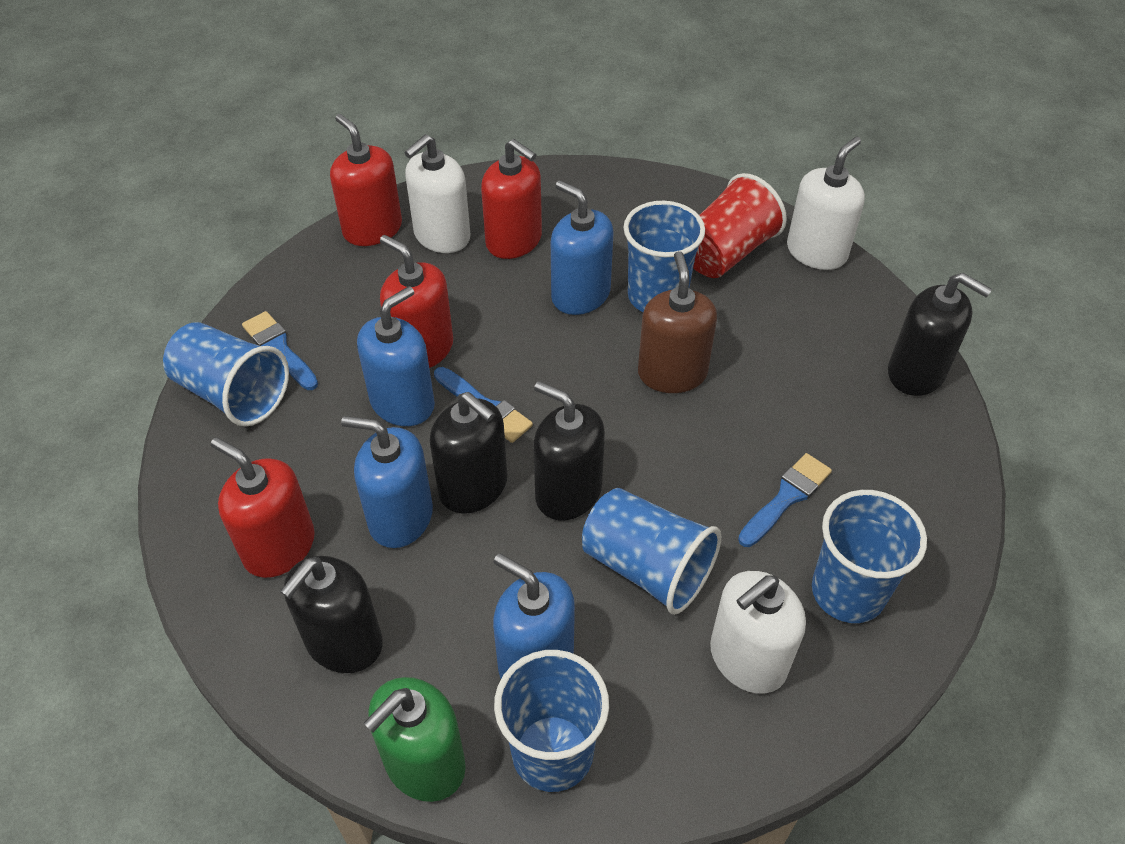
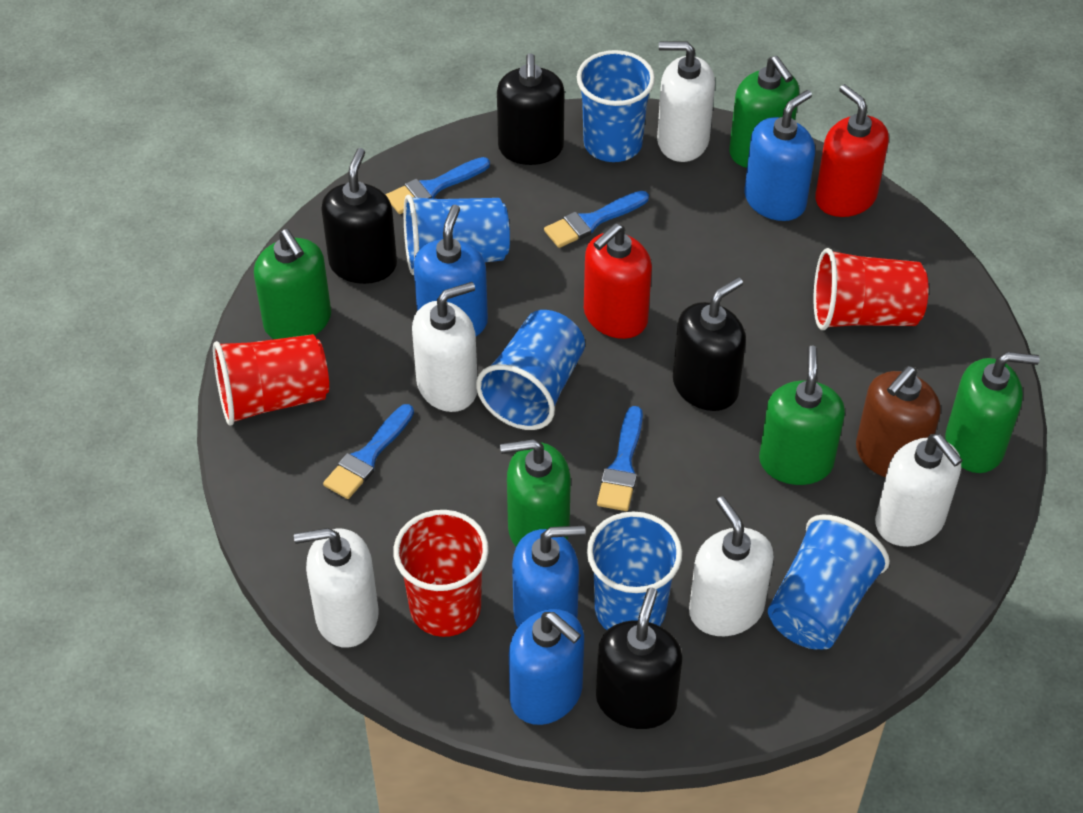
blue brush: 3 -> 4
green soap dispenser: 1 -> 5
red cup: 1 -> 3
red soap dispenser: 4 -> 2
white soap dispenser: 3 -> 5

